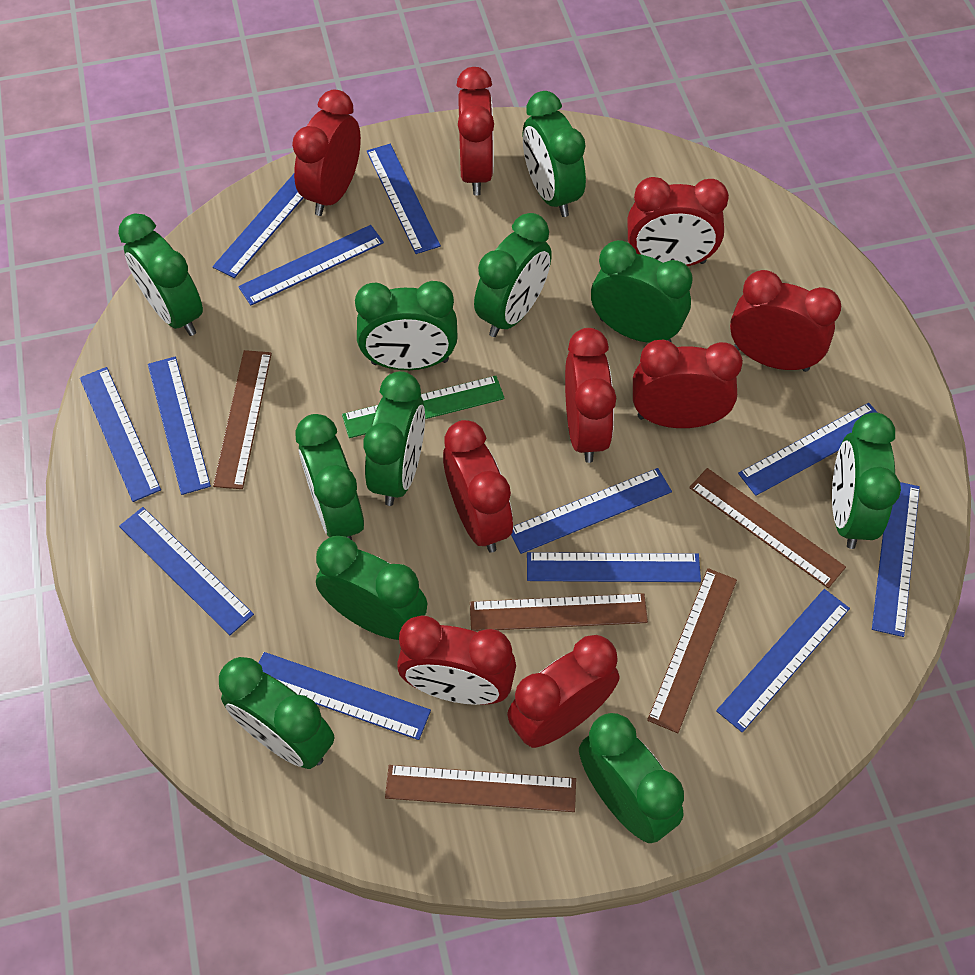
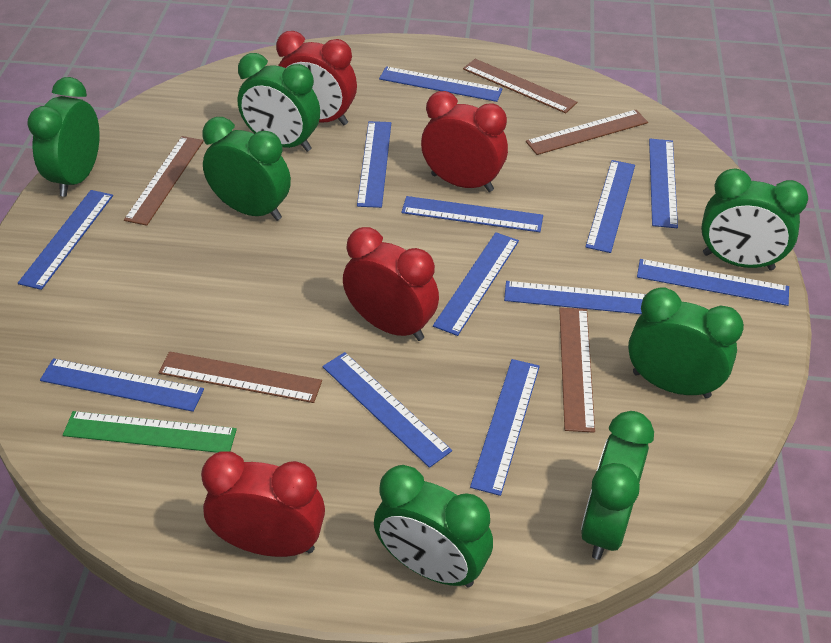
green clock: 11 -> 7
red clock: 9 -> 4

